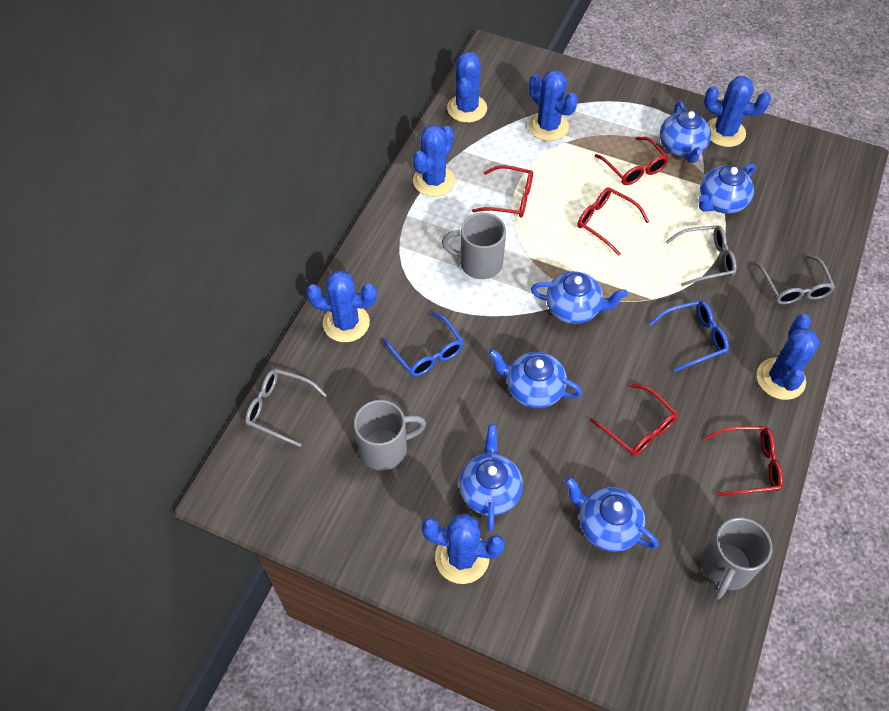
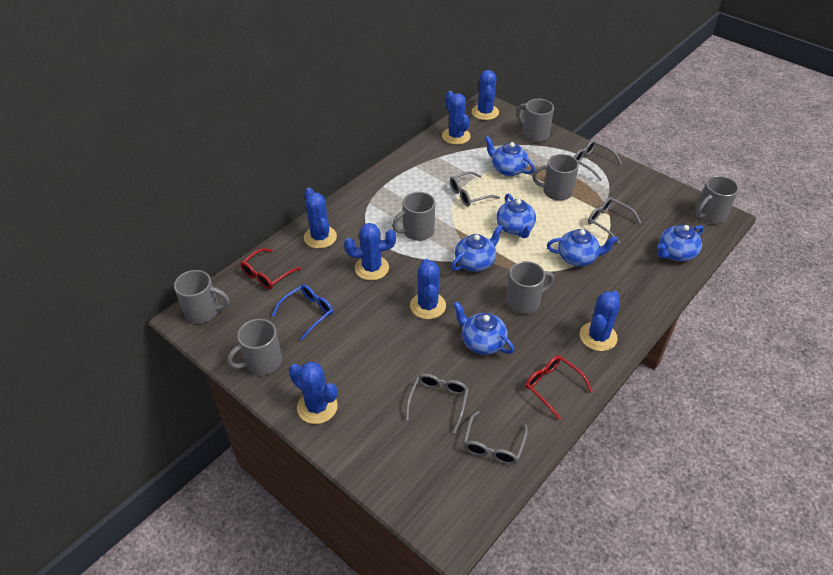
blue glasses: 2 -> 1
grey glasses: 3 -> 5
grey mug: 3 -> 7
red glasses: 5 -> 2

